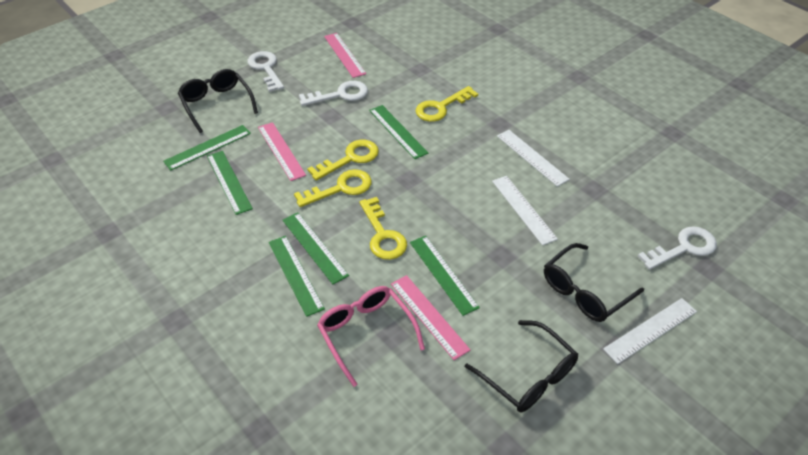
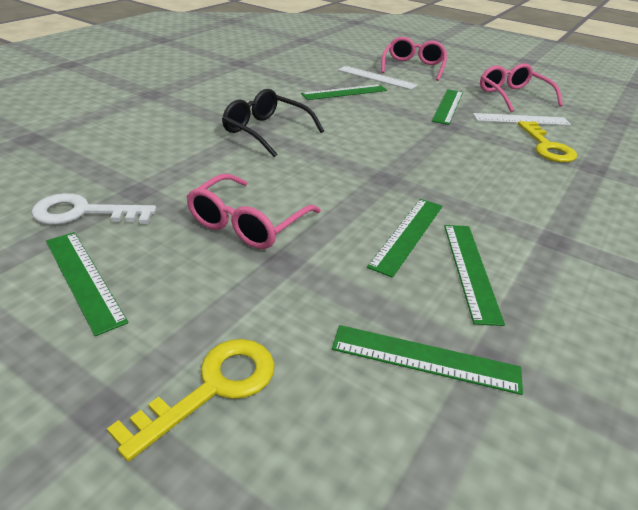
black glasses: 3 -> 1
pink glasses: 1 -> 3
pink ruler: 3 -> 0
white key: 3 -> 1
white ruler: 3 -> 2
yellow key: 4 -> 2

